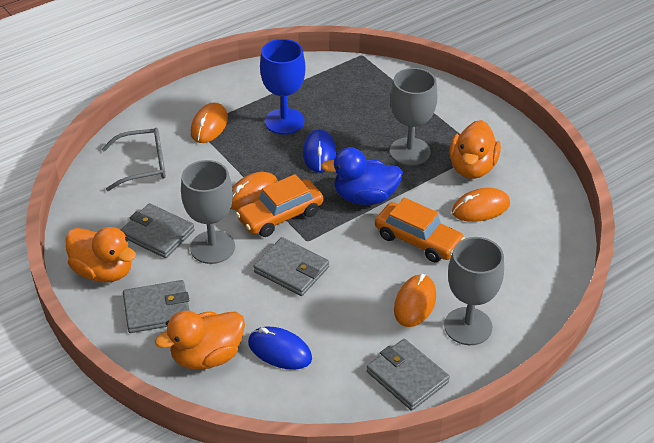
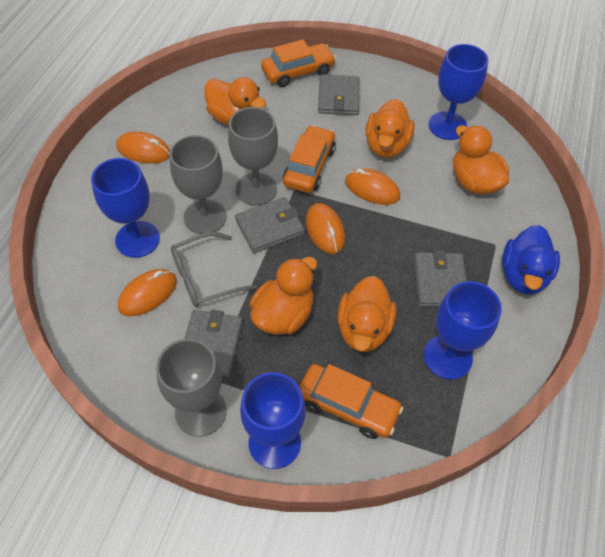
blue goblet: 1 -> 4
blue mouse: 2 -> 0
orange car: 2 -> 3
orange duck: 3 -> 5

